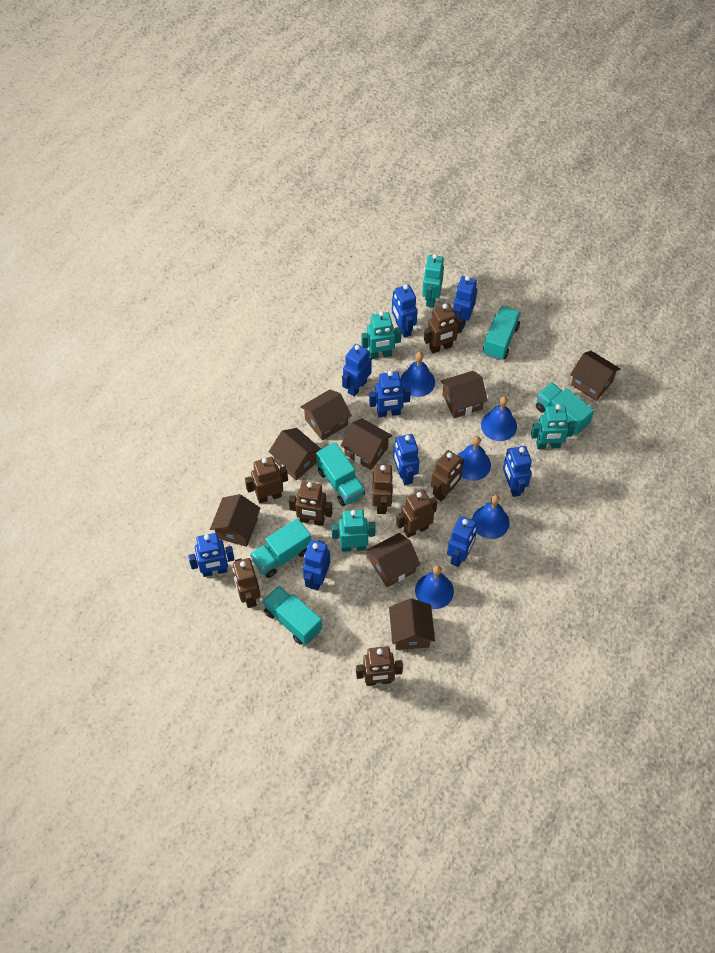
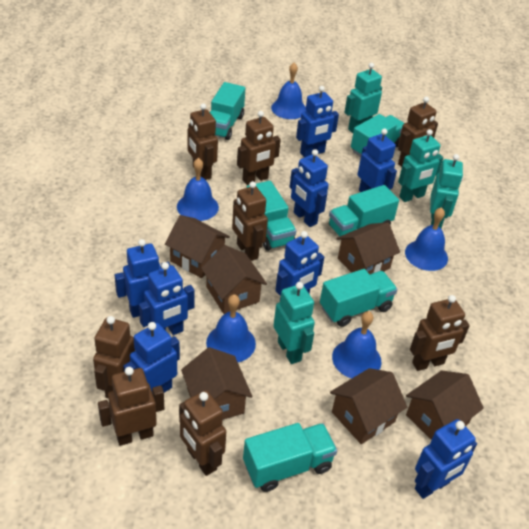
blue robot: 9 -> 8
brown house: 8 -> 6
turquoise truck: 5 -> 6

